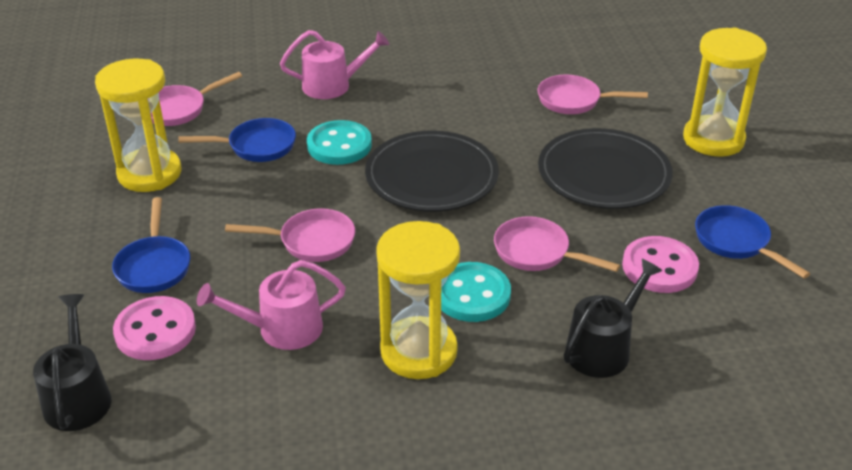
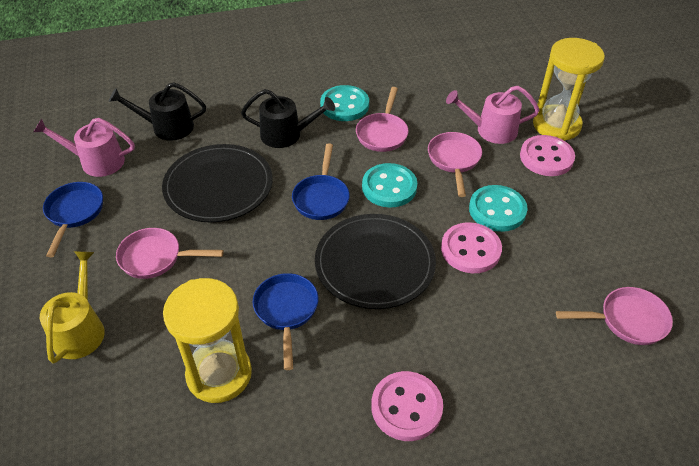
pink button: 2 -> 3
turquoise button: 2 -> 3
yellow hourglass: 3 -> 2
yellow watering can: 0 -> 1

